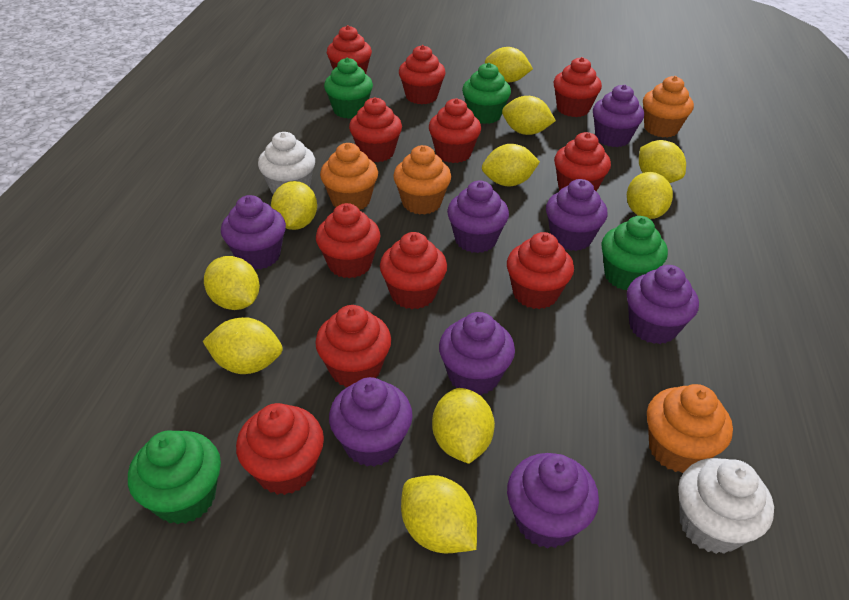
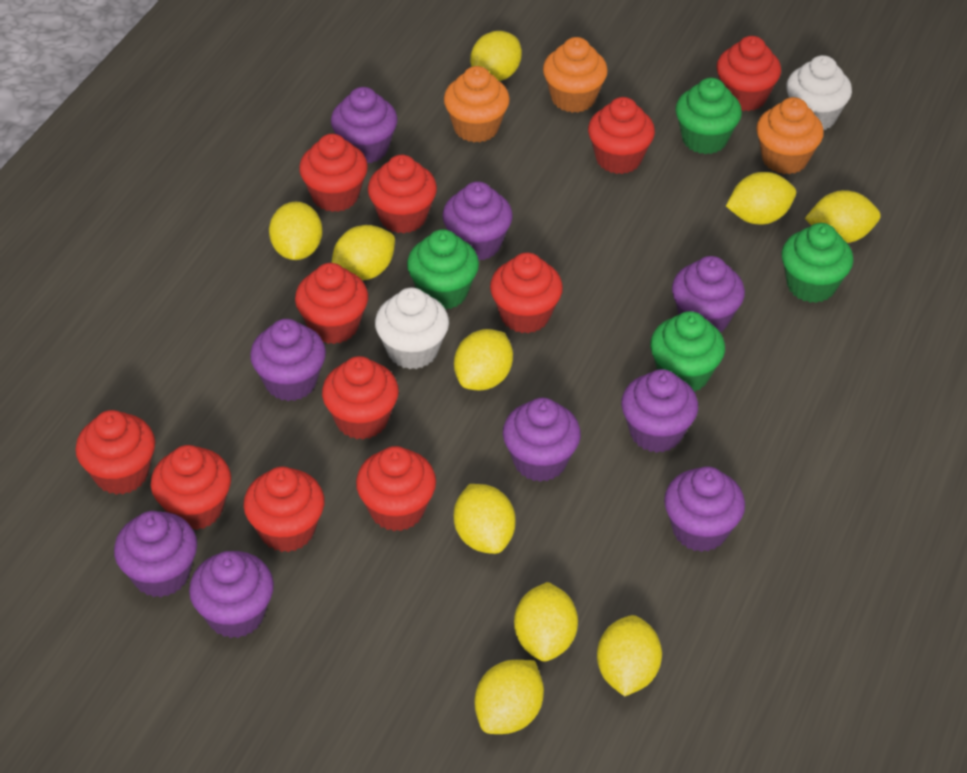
orange cupcake: 4 -> 3
purple cupcake: 8 -> 9

